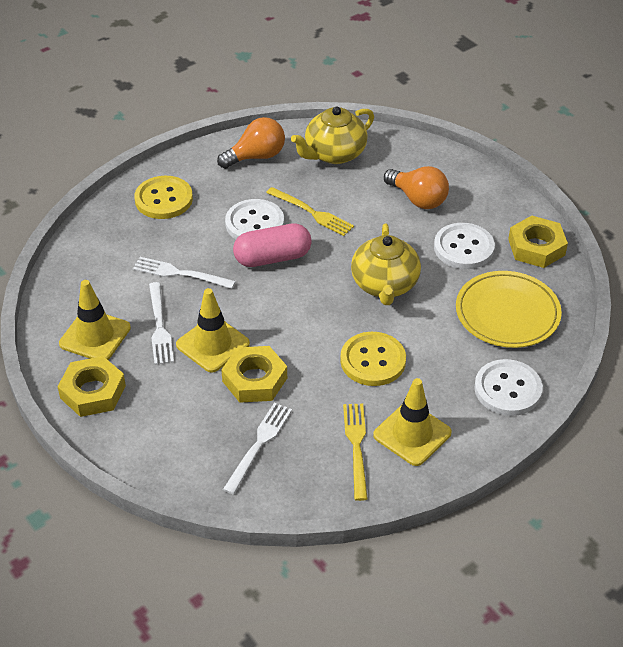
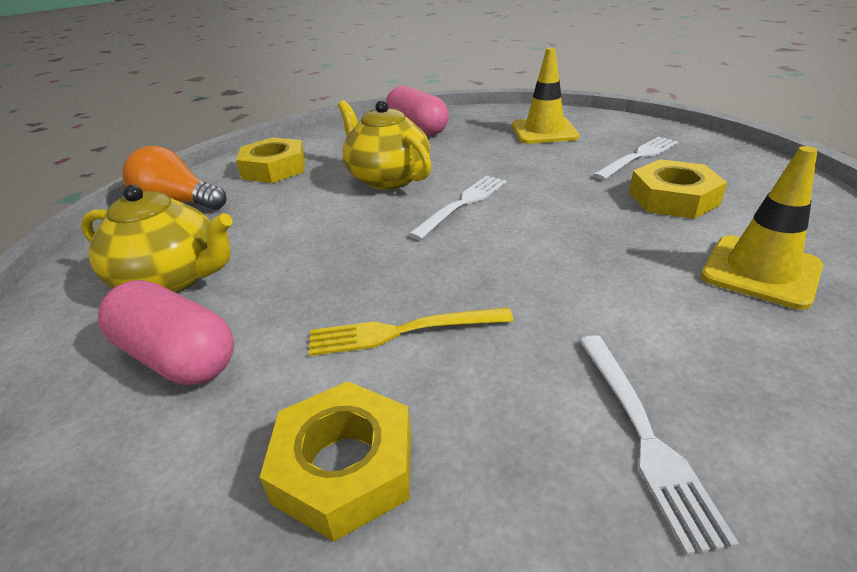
orange light bulb: 2 -> 1
pink capsule: 1 -> 2
white button: 3 -> 0
yellow button: 2 -> 0
yellow fork: 2 -> 1
yellow plate: 1 -> 0
yellow traffic cone: 3 -> 2

